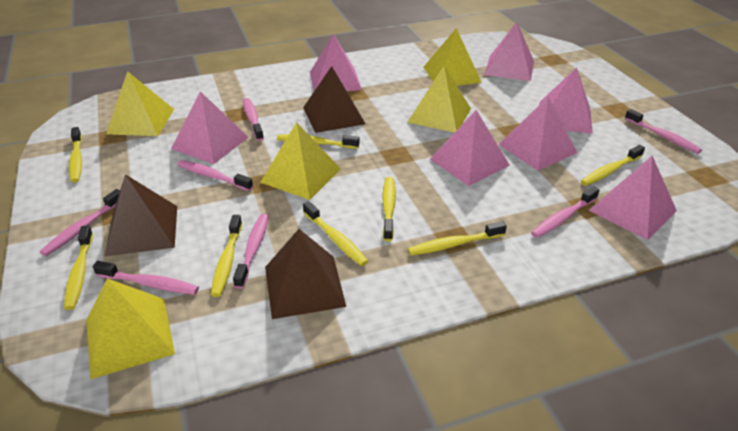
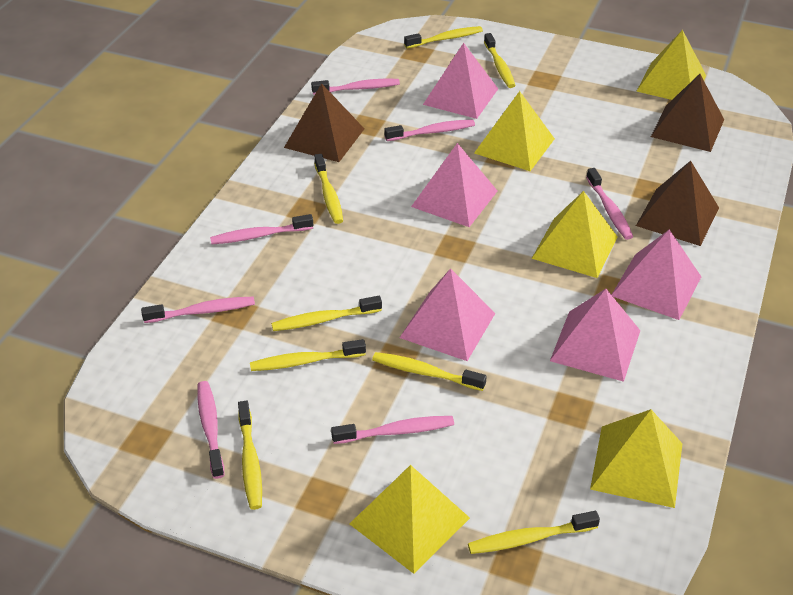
pink pyramid: 7 -> 5

